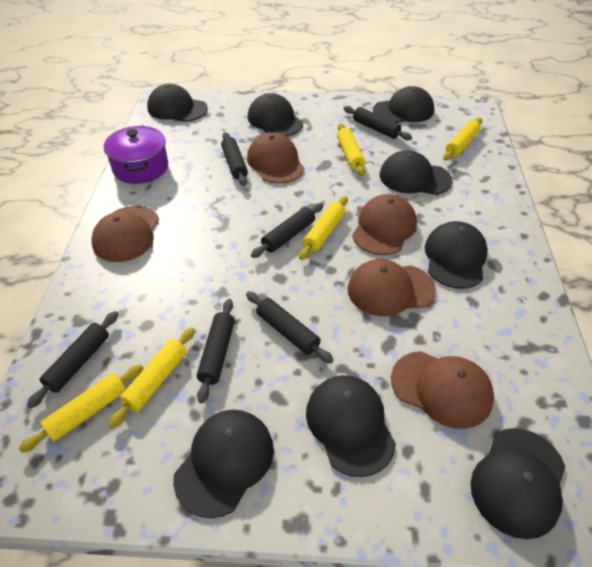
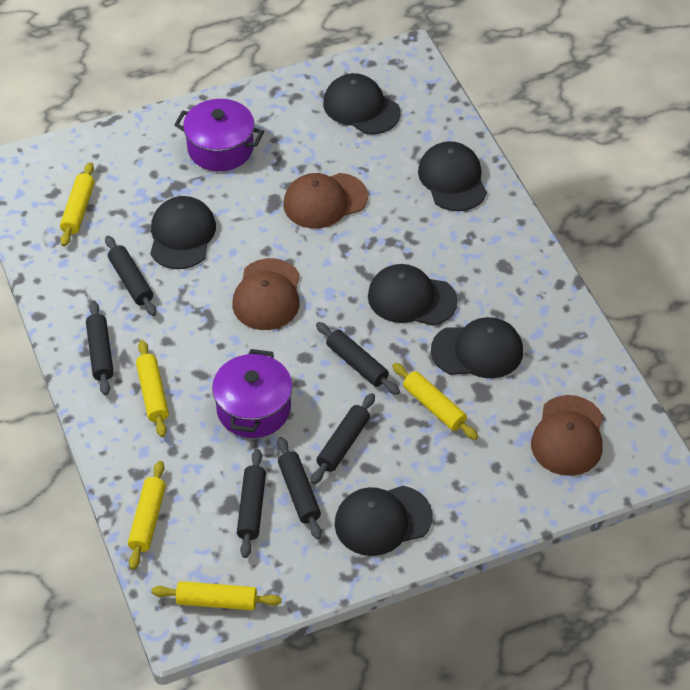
black cap: 8 -> 6
brown cap: 5 -> 3
purple pot: 1 -> 2

